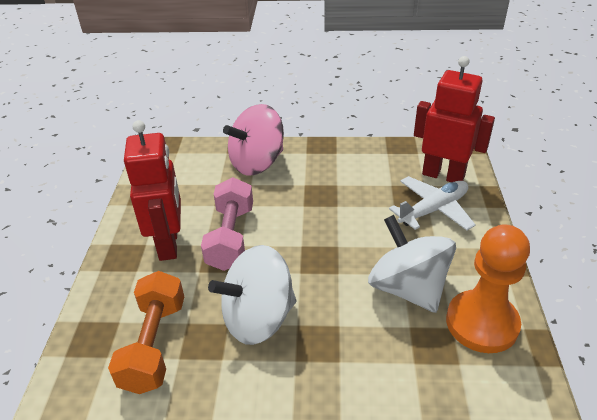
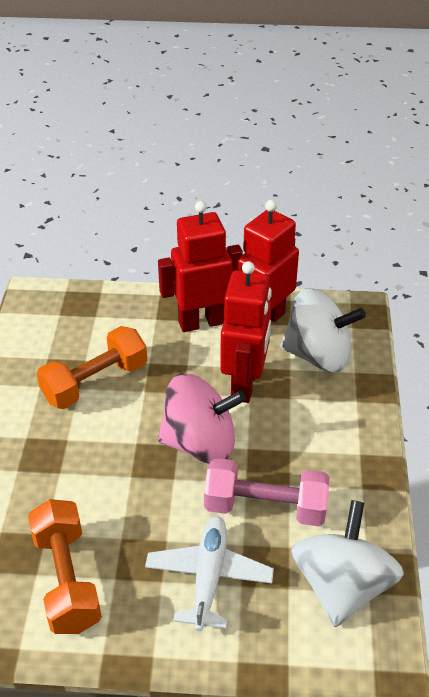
orange dumbbell: 1 -> 2
orange pawn: 1 -> 0
red robot: 2 -> 3

